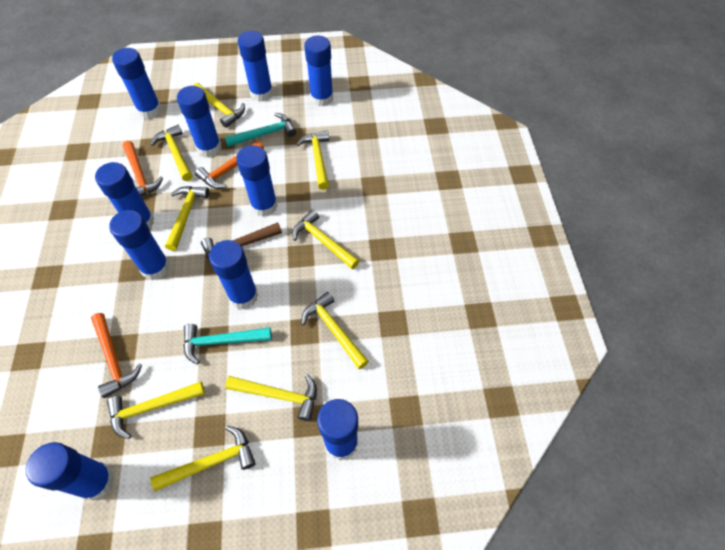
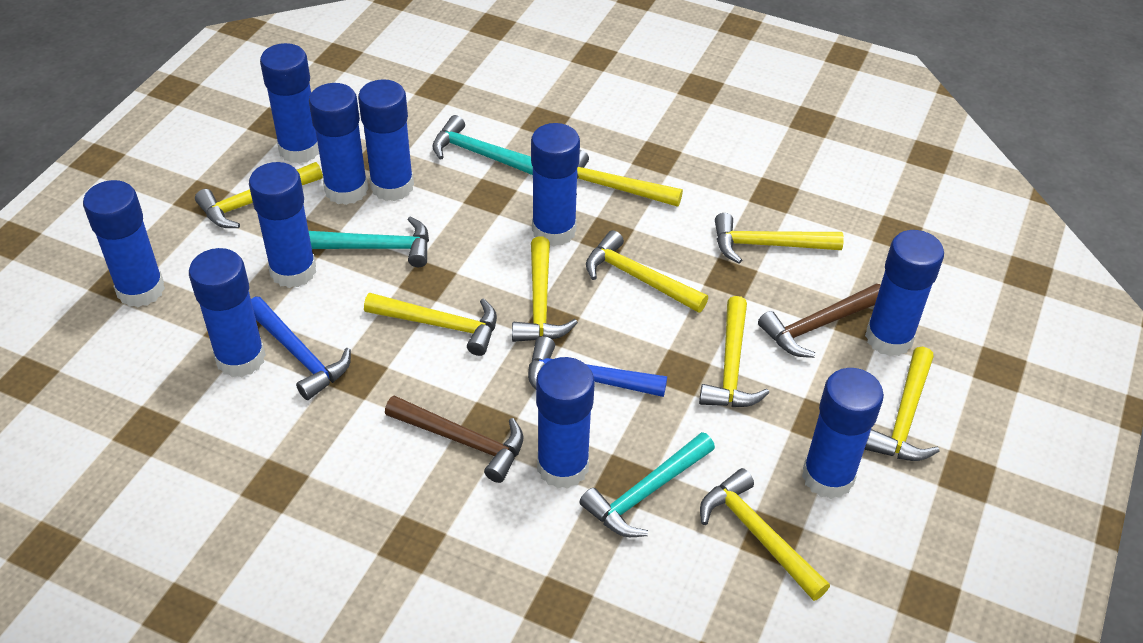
blue hammer: 0 -> 2
brown hammer: 1 -> 2
orange hammer: 3 -> 0
turquoise hammer: 2 -> 3

